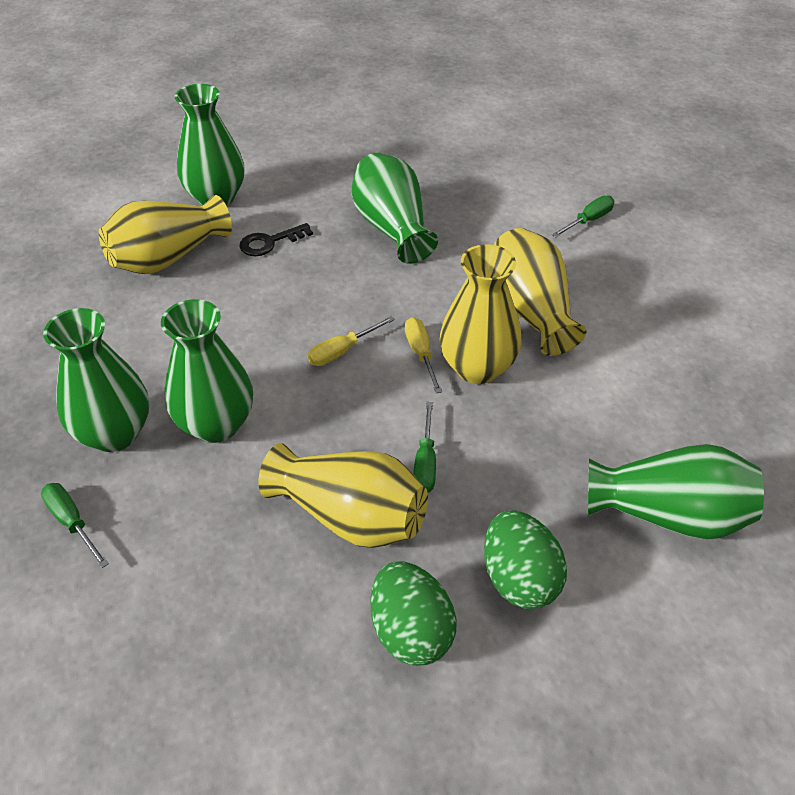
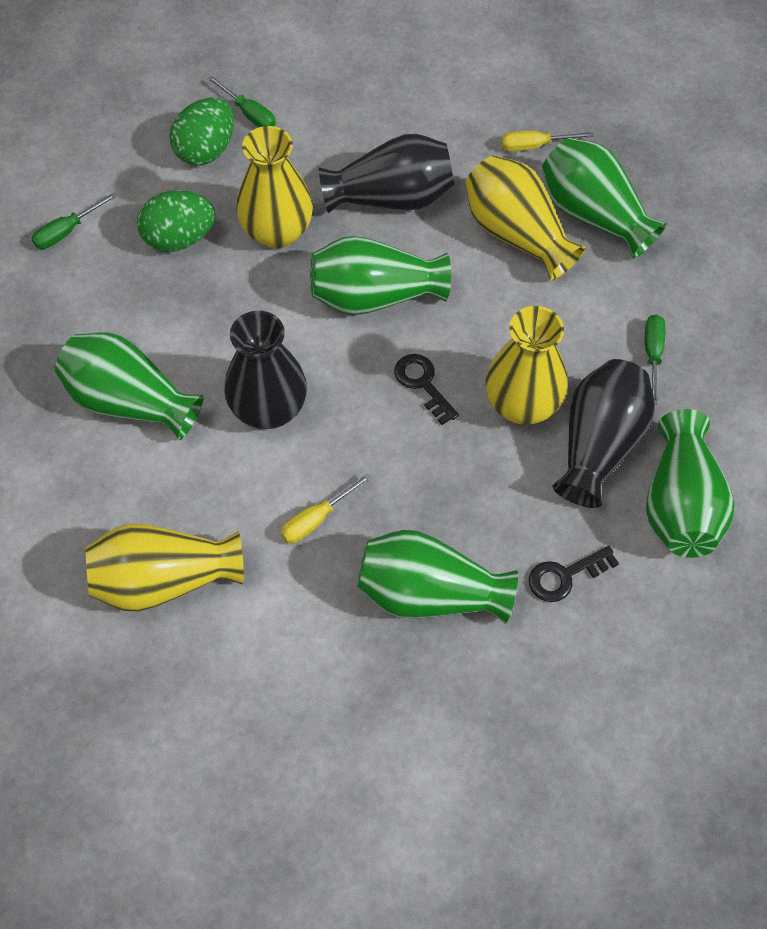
black key: 1 -> 2
black vase: 0 -> 3

